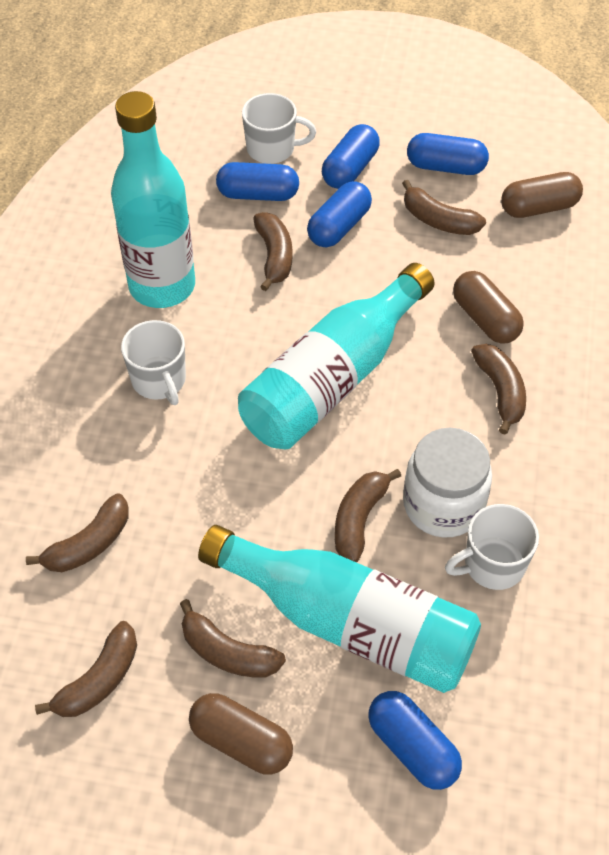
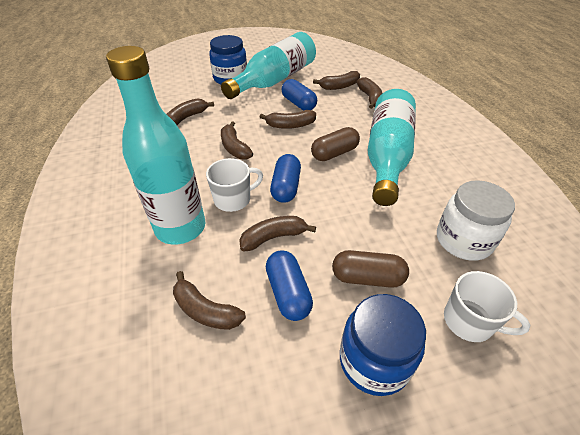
blue capsule: 5 -> 3
blue jar: 0 -> 2
brown capsule: 3 -> 2
white mug: 3 -> 2

